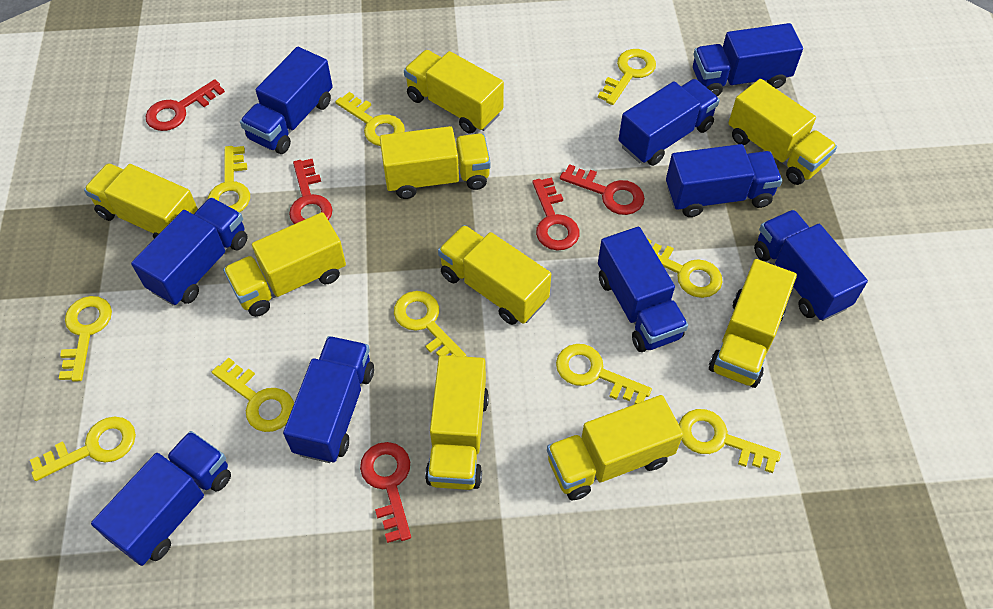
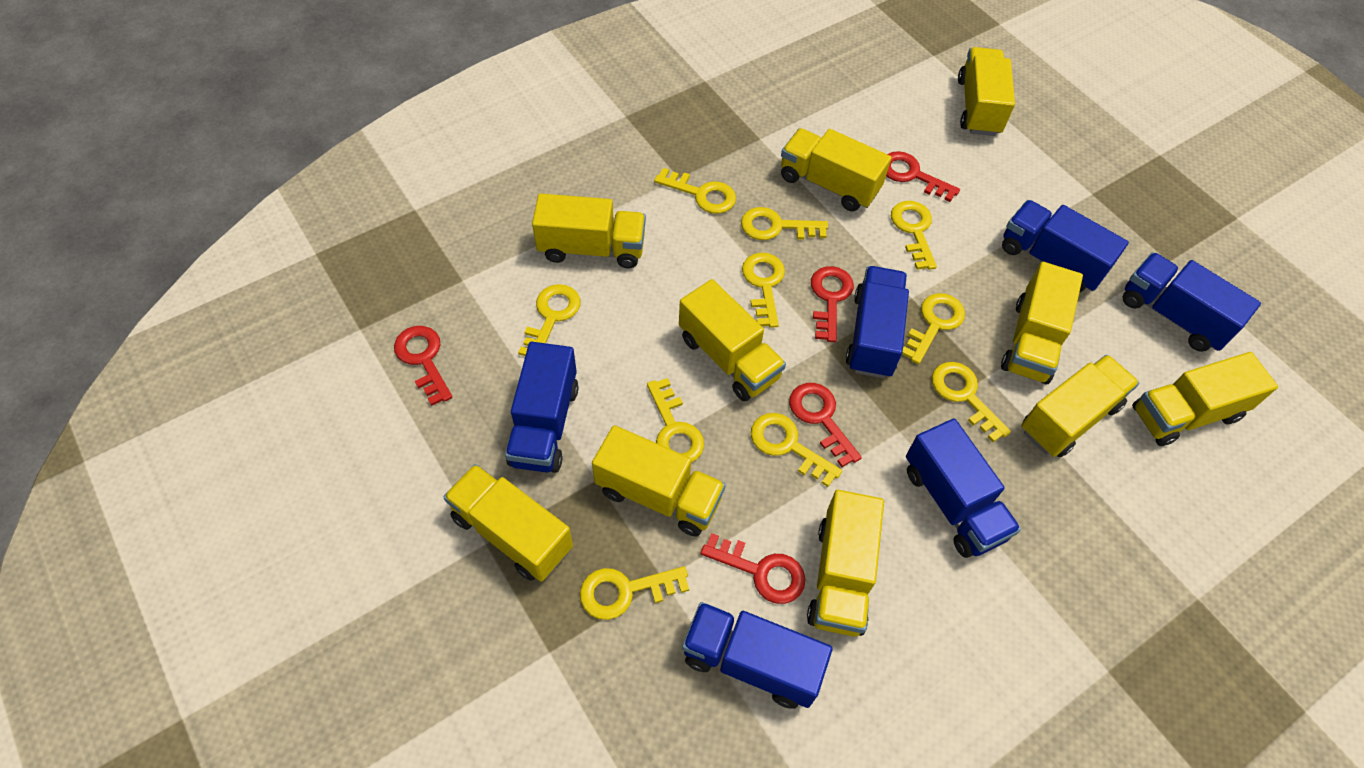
blue truck: 9 -> 6
yellow truck: 9 -> 10

